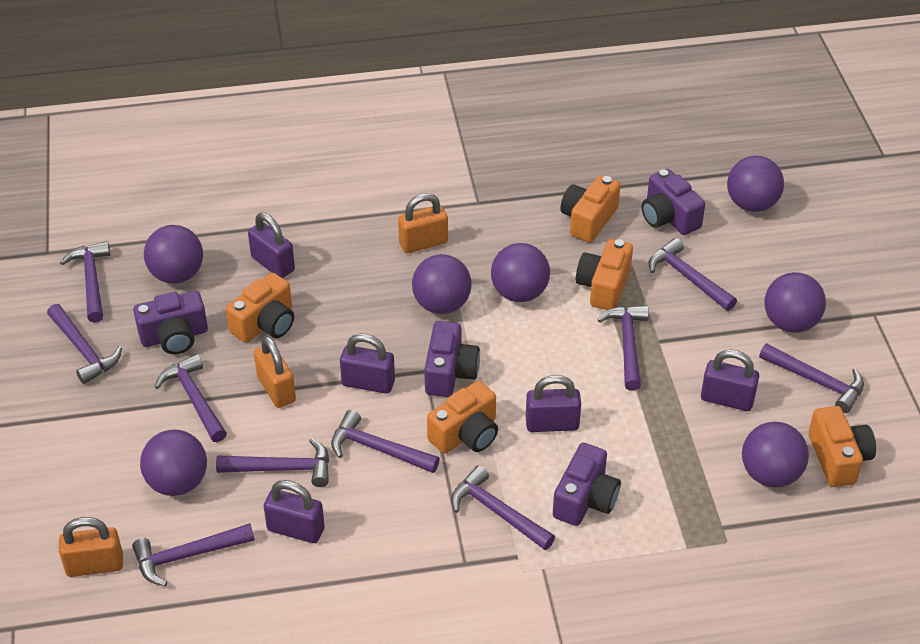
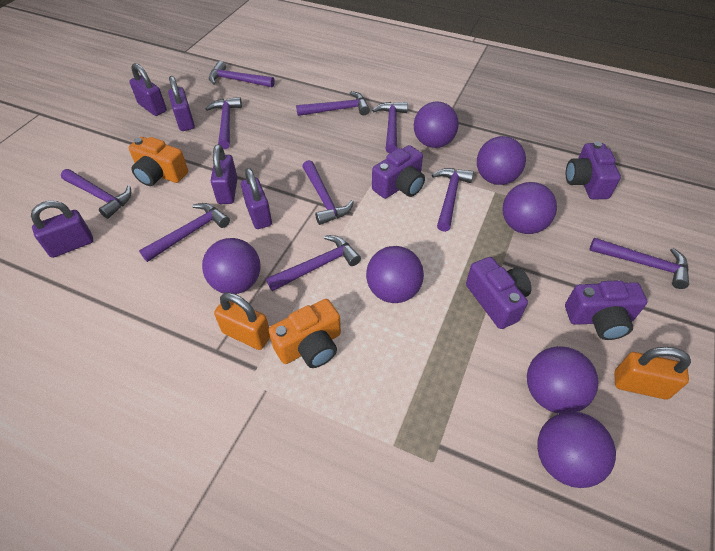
orange camera: 5 -> 2
orange padlock: 3 -> 2

